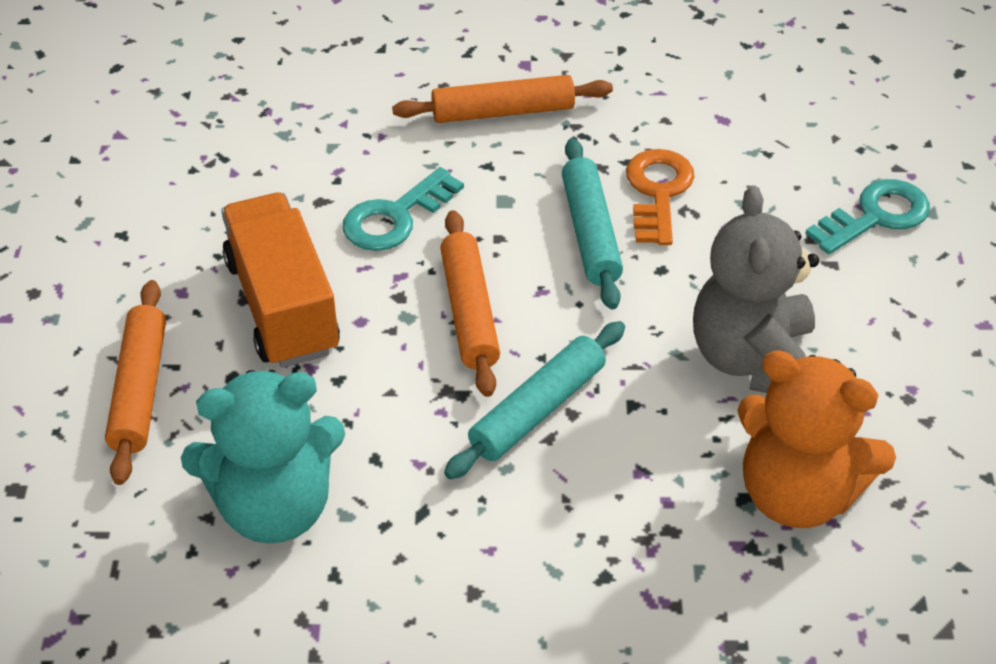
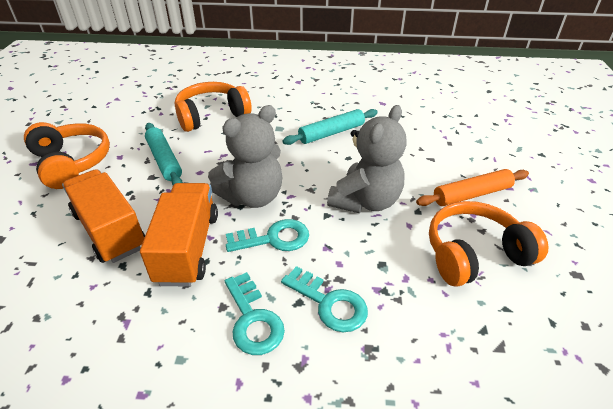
grey teddy bear: 1 -> 2
orange headphones: 0 -> 3
orange key: 1 -> 0
orange rolling pin: 3 -> 1
orange teddy bear: 1 -> 0
orange truck: 1 -> 2
turquoise key: 2 -> 3
turquoise teddy bear: 1 -> 0

